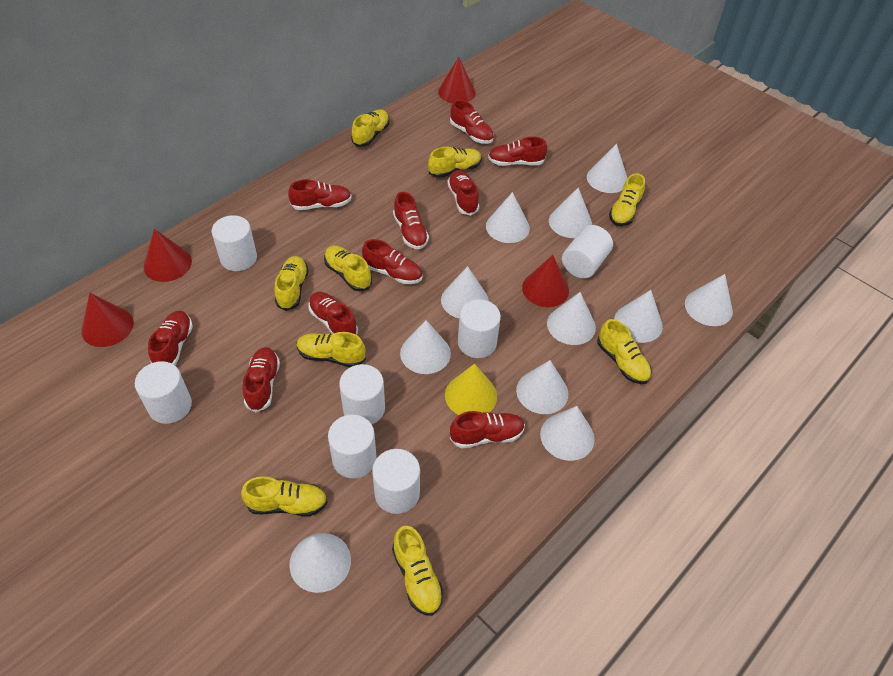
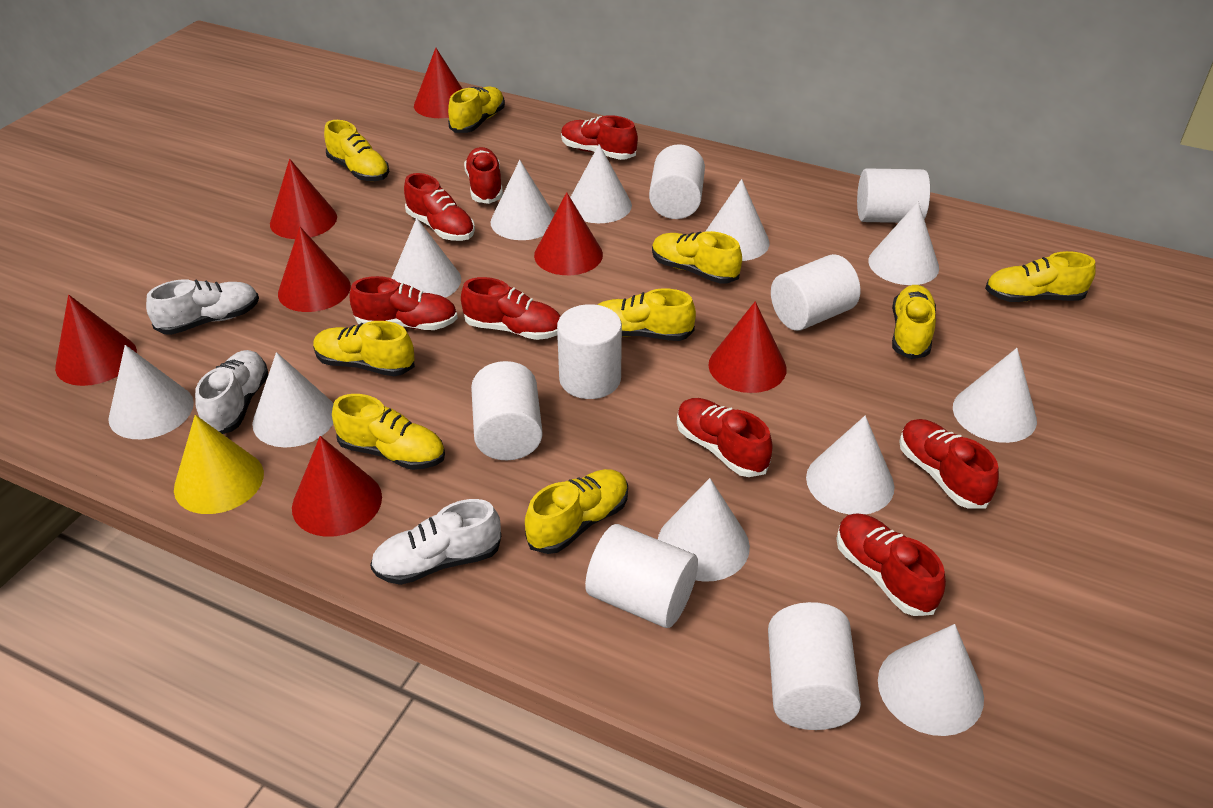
red cone: 4 -> 7
red shoe: 10 -> 8
white shoe: 0 -> 3

